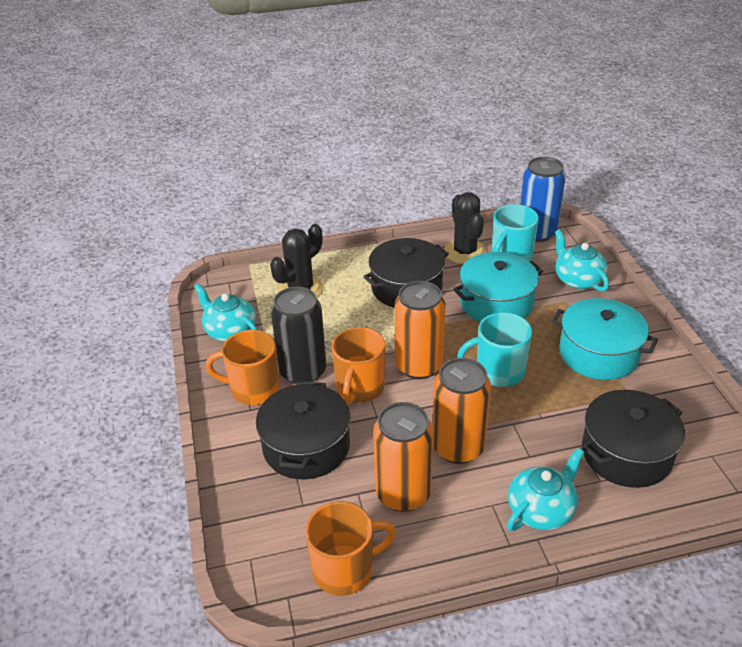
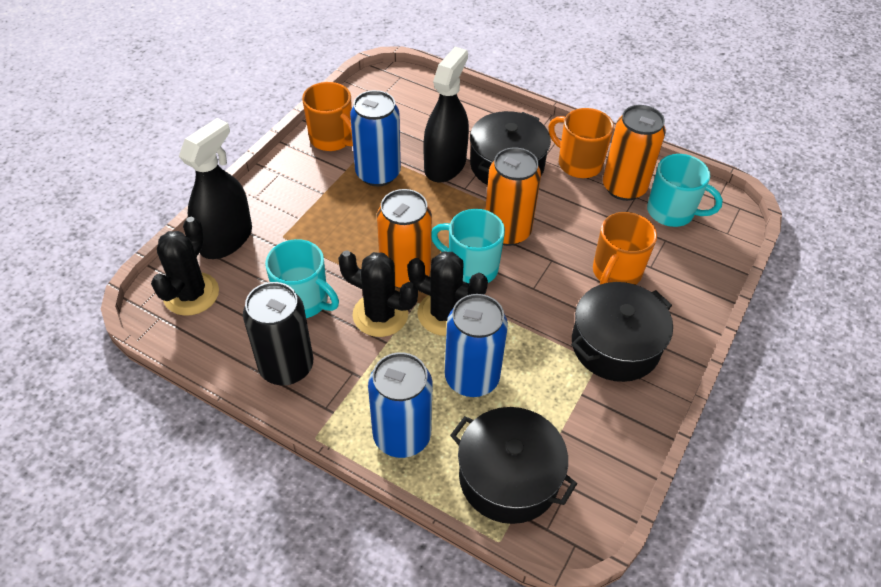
black cactus: 2 -> 3
black spray bottle: 0 -> 2
blue can: 1 -> 3
turquoise mug: 2 -> 3
turquoise pot: 2 -> 0
turquoise teapot: 3 -> 0

